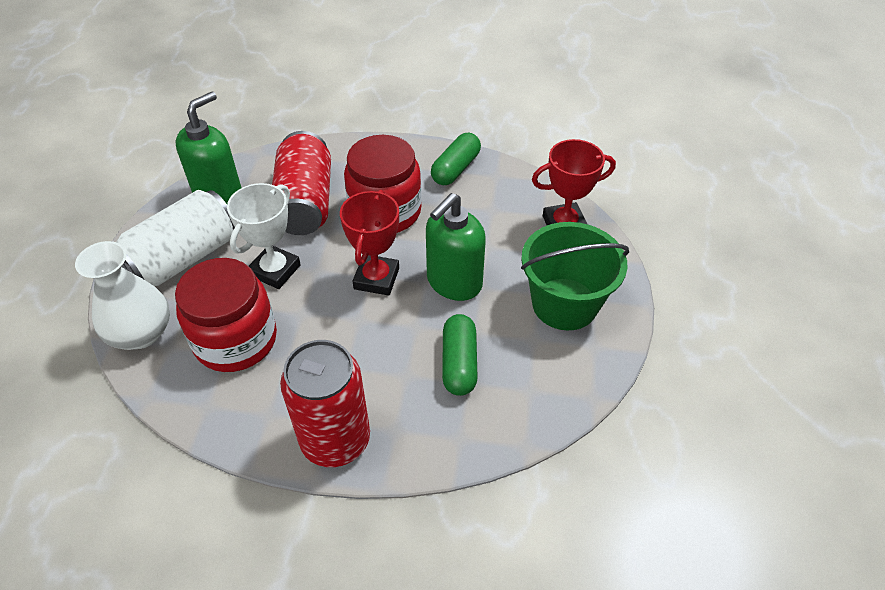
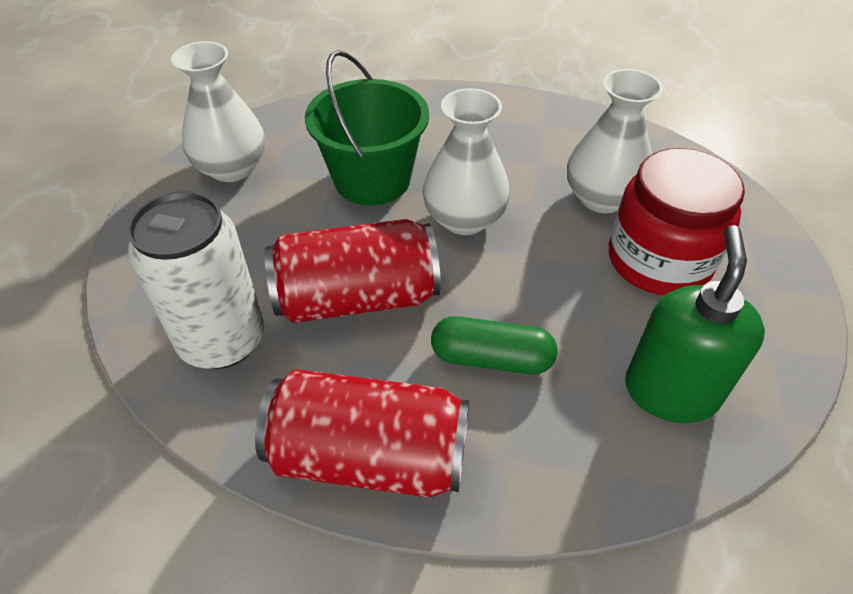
green capsule: 2 -> 1
green soap dispenser: 2 -> 1
red jar: 2 -> 1
red trophy: 2 -> 0
white trophy: 1 -> 0
white vase: 1 -> 3

